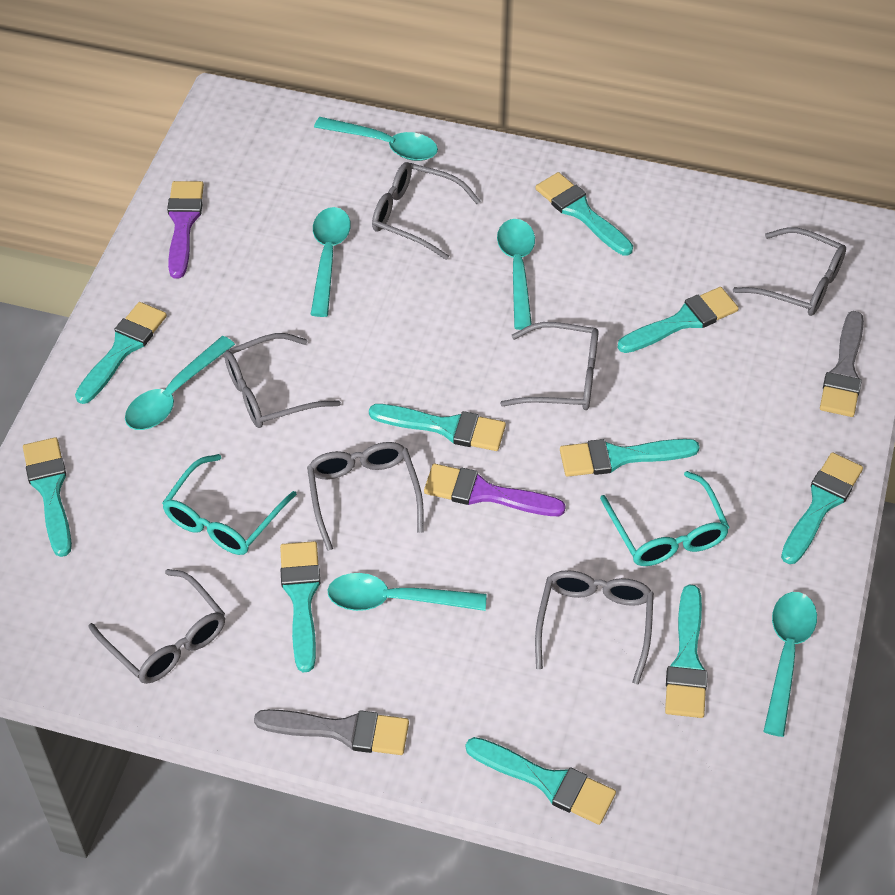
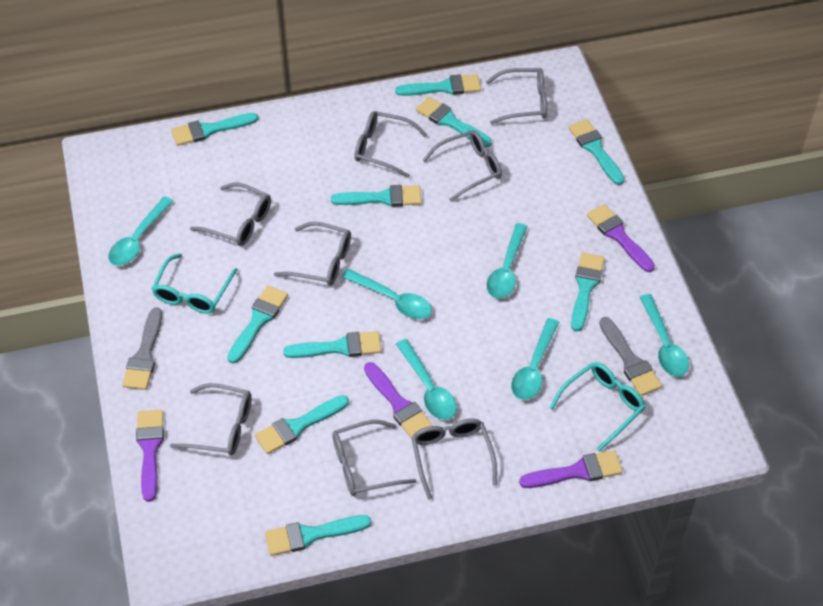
grey glasses: 7 -> 8
purple brush: 2 -> 4

